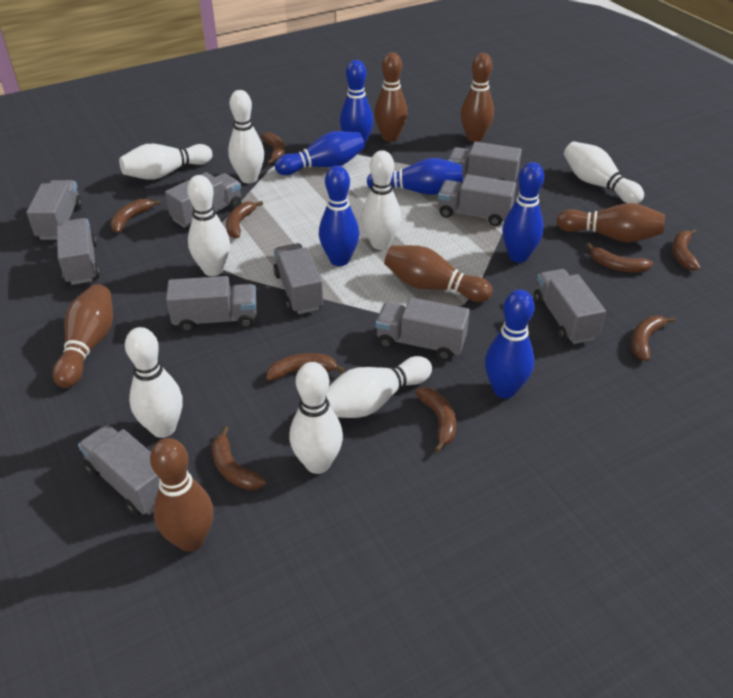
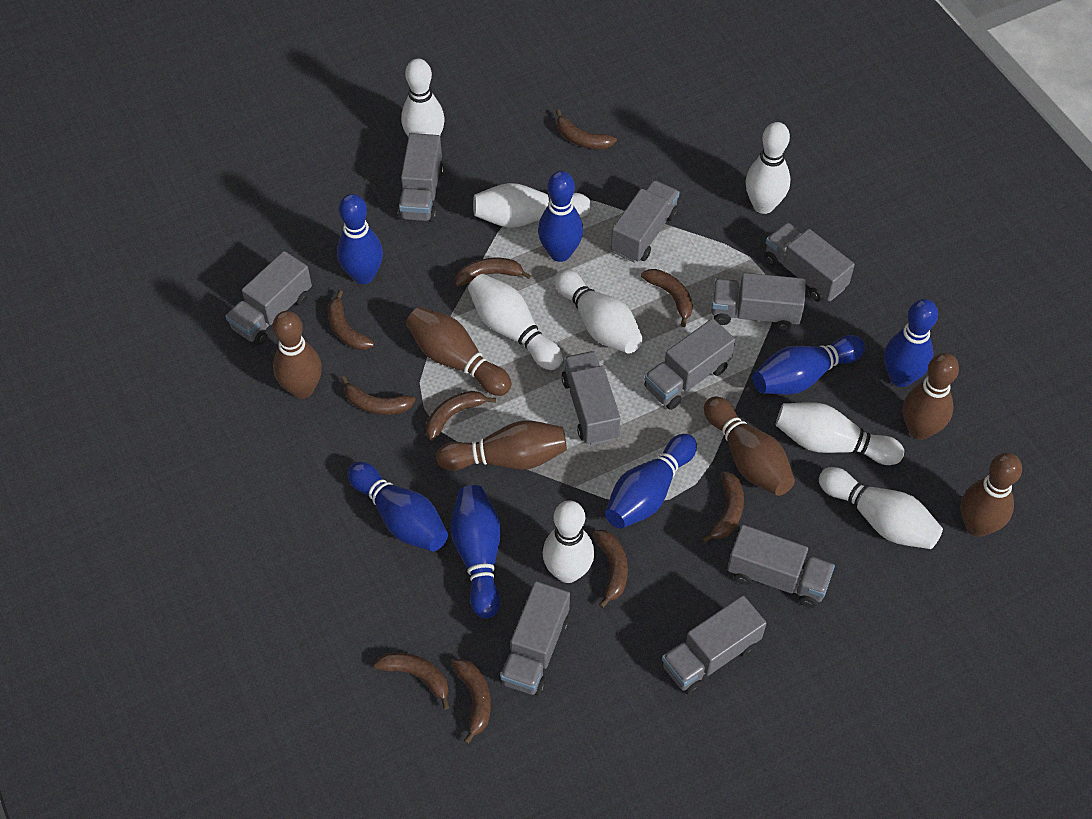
blue bowling pin: 6 -> 7
brown banana: 9 -> 10

